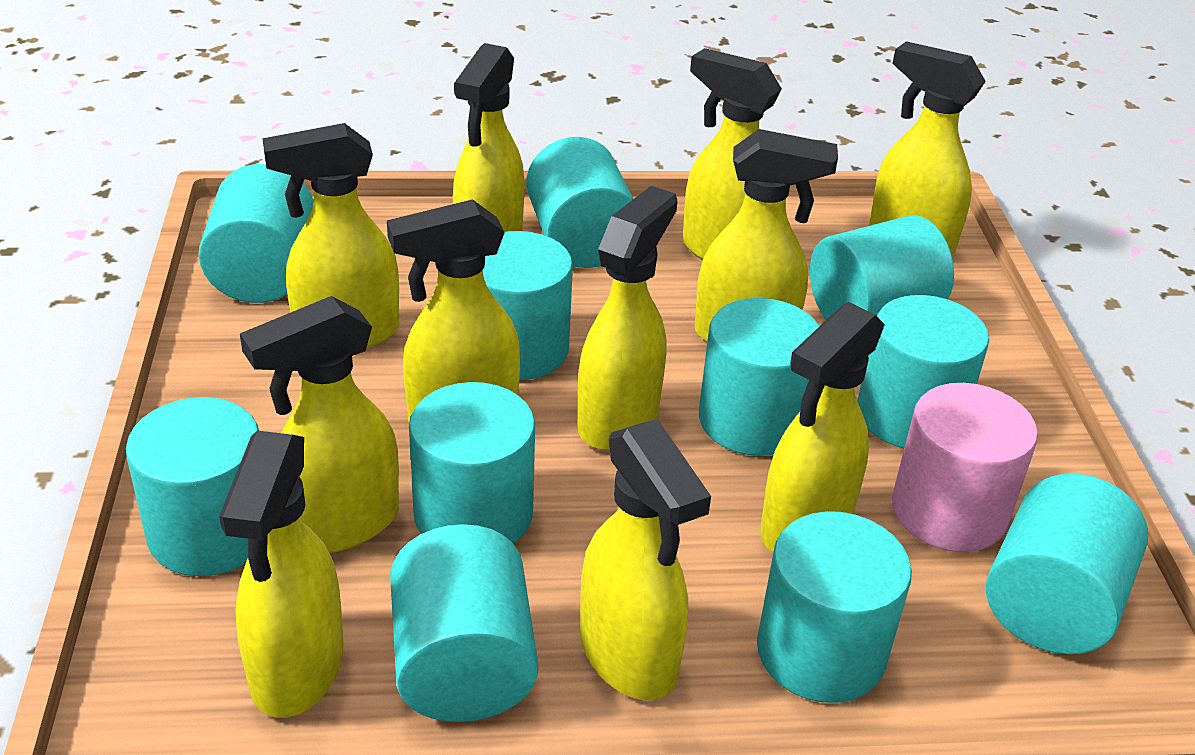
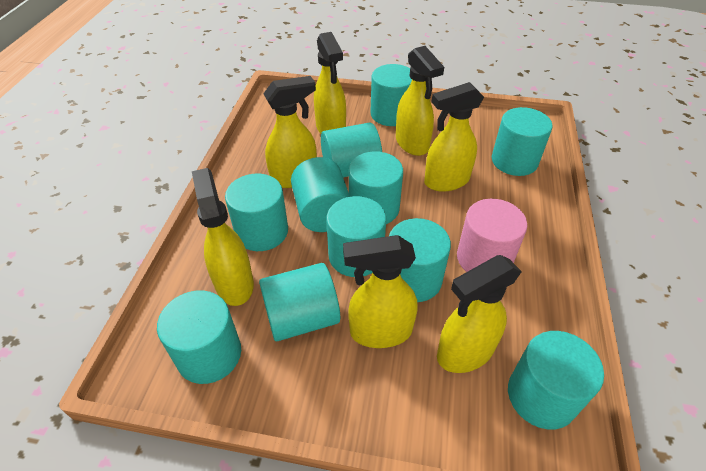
yellow spray bottle: 11 -> 7

